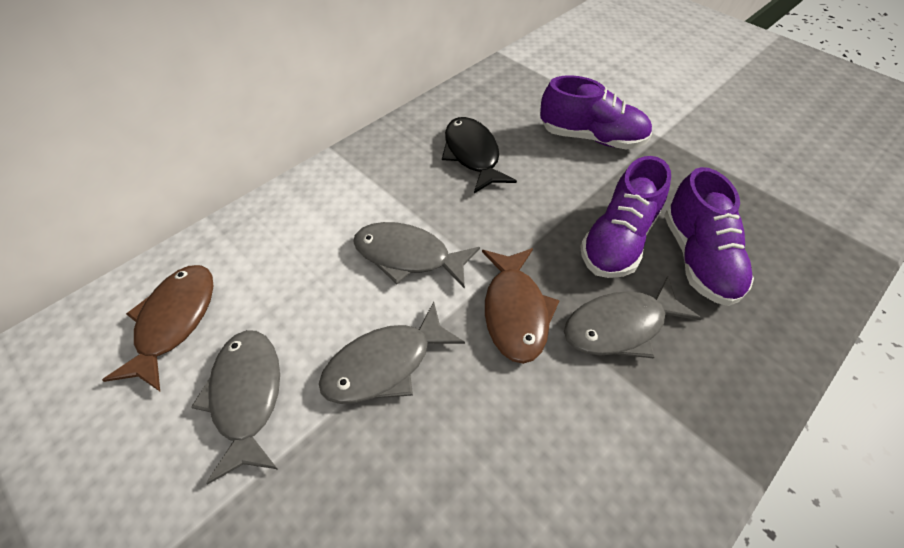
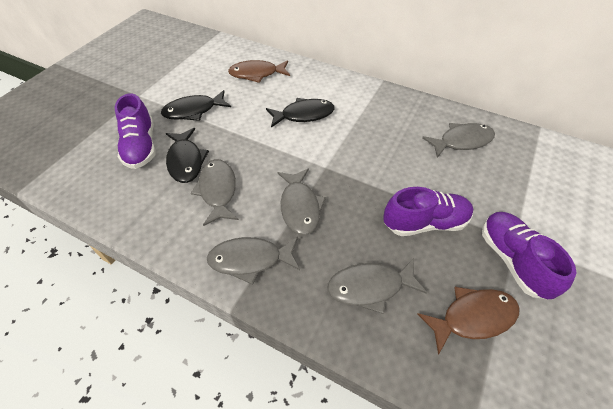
black fish: 1 -> 3
grey fish: 4 -> 5

